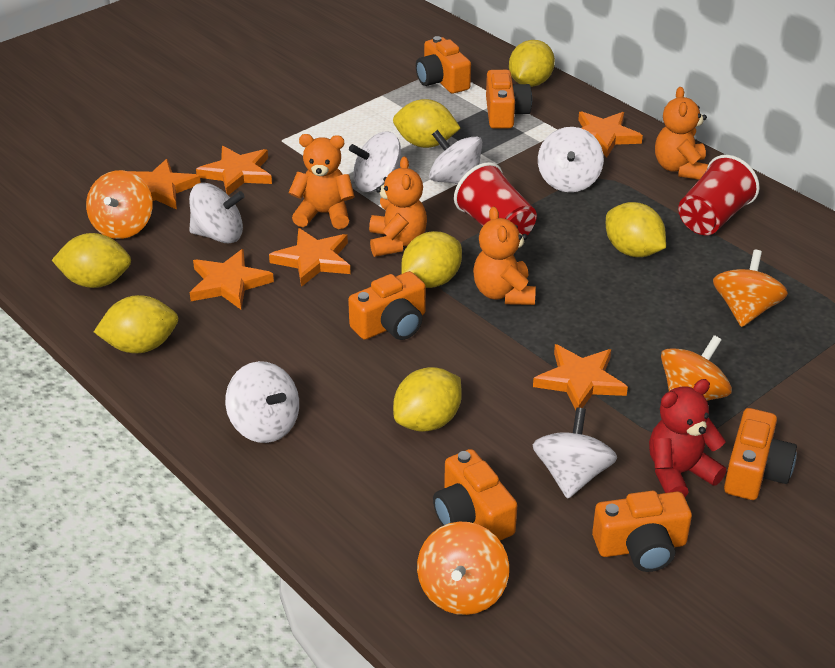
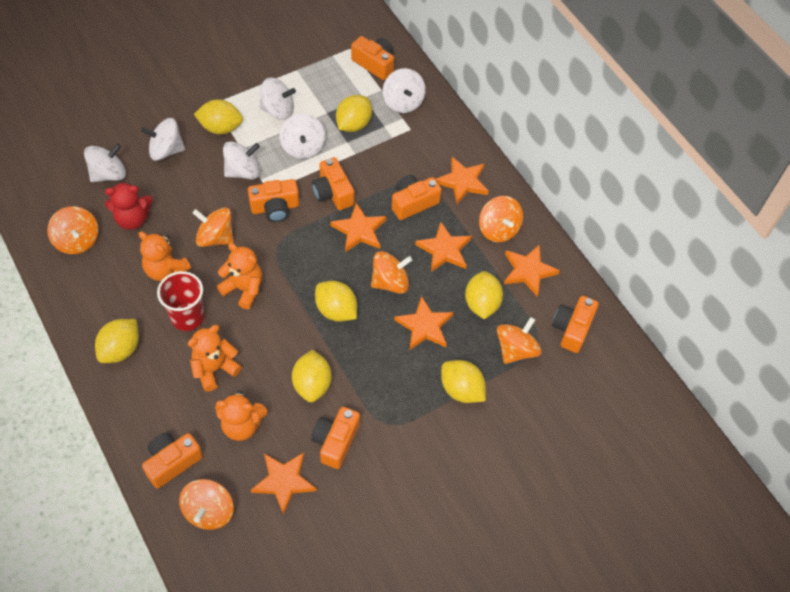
orange camera: 6 -> 7
orange spinning top: 4 -> 6
red cup: 2 -> 1

